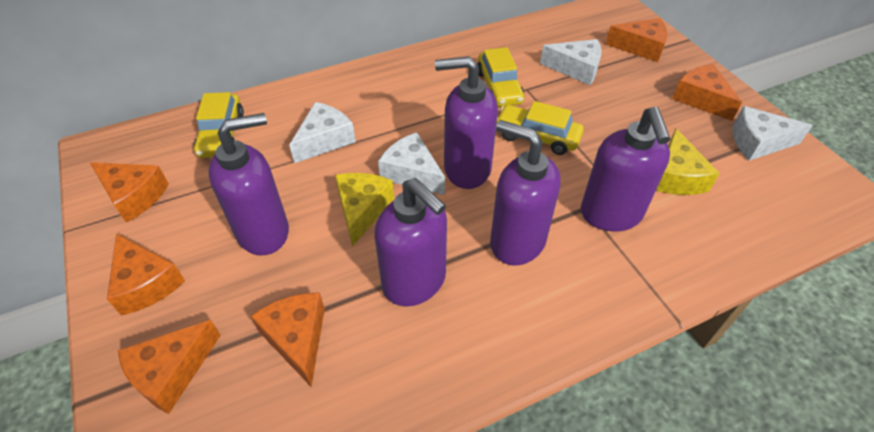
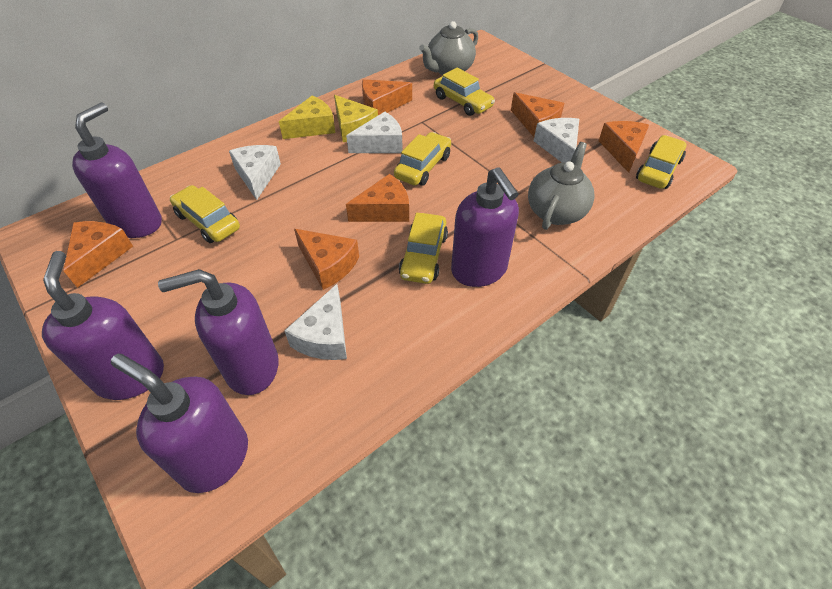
grey teapot: 0 -> 2
yellow car: 3 -> 5

